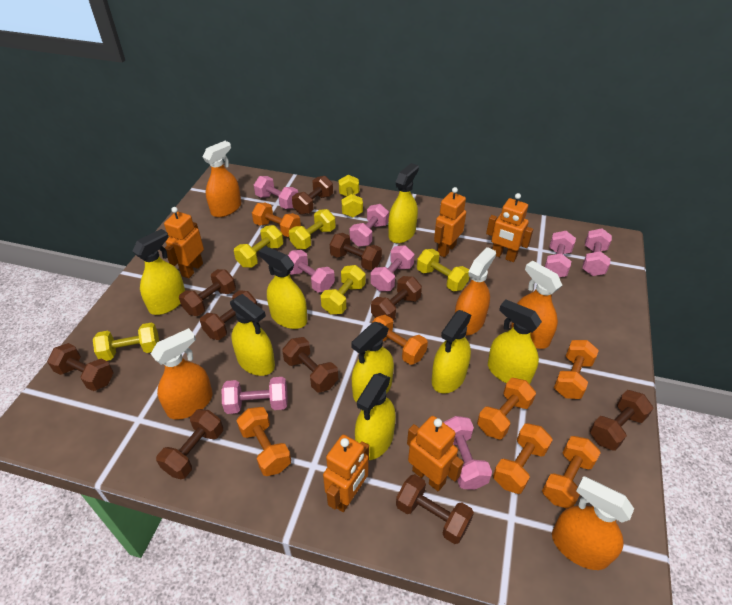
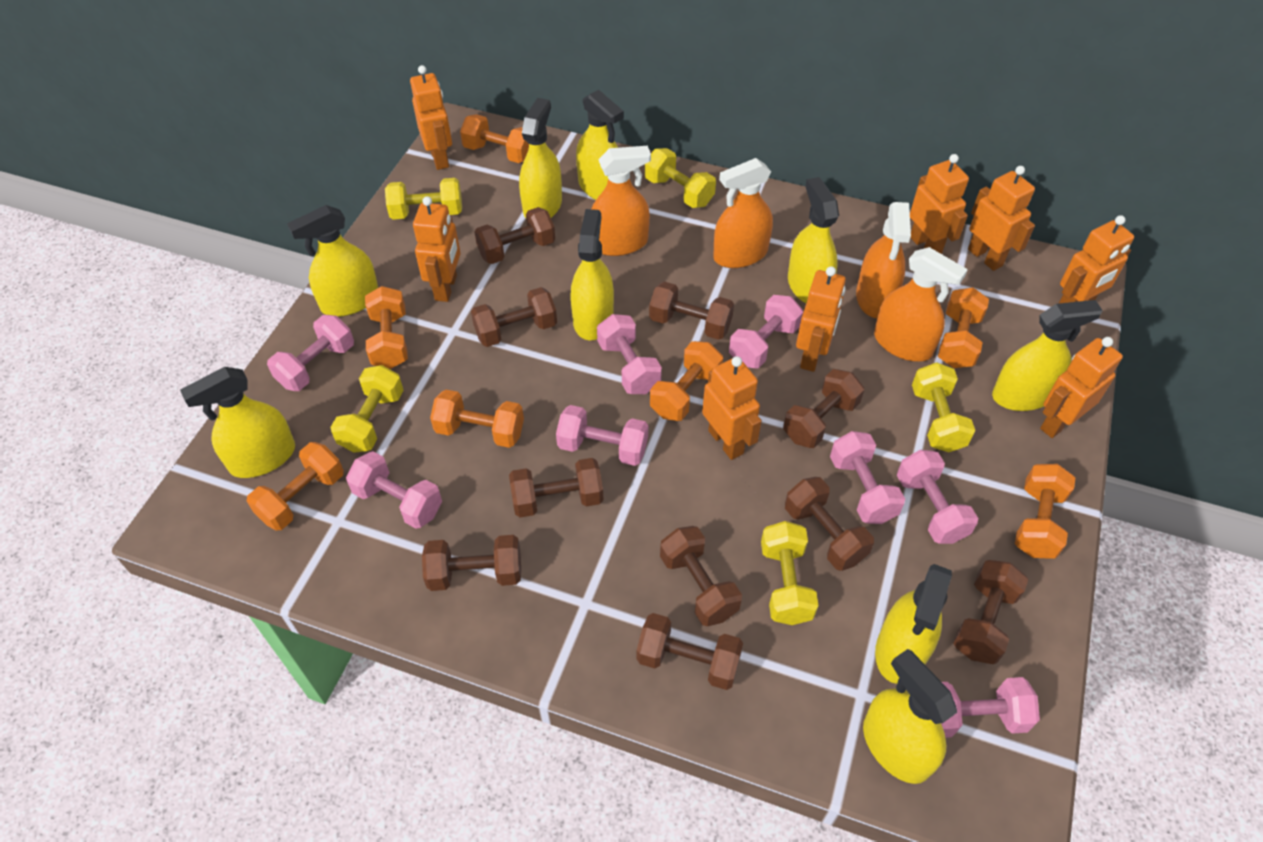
orange robot: 5 -> 8
orange spray bottle: 5 -> 4
yellow dumbbell: 6 -> 5
yellow spray bottle: 8 -> 9

